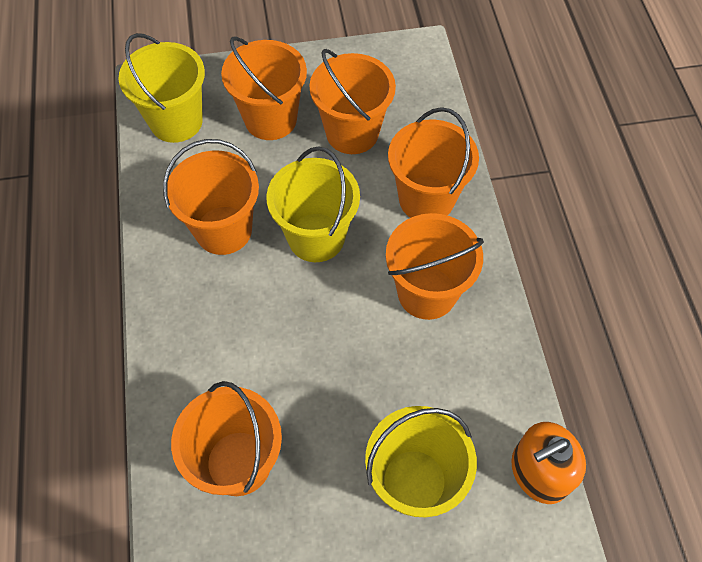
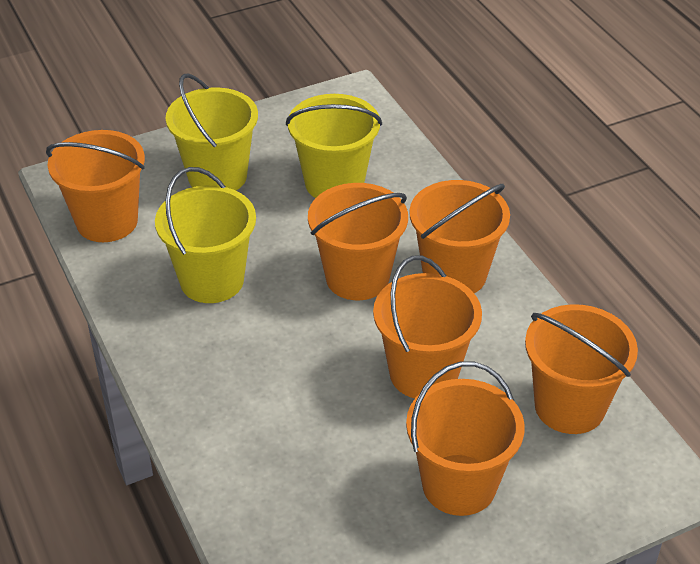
orange soap dispenser: 1 -> 0

